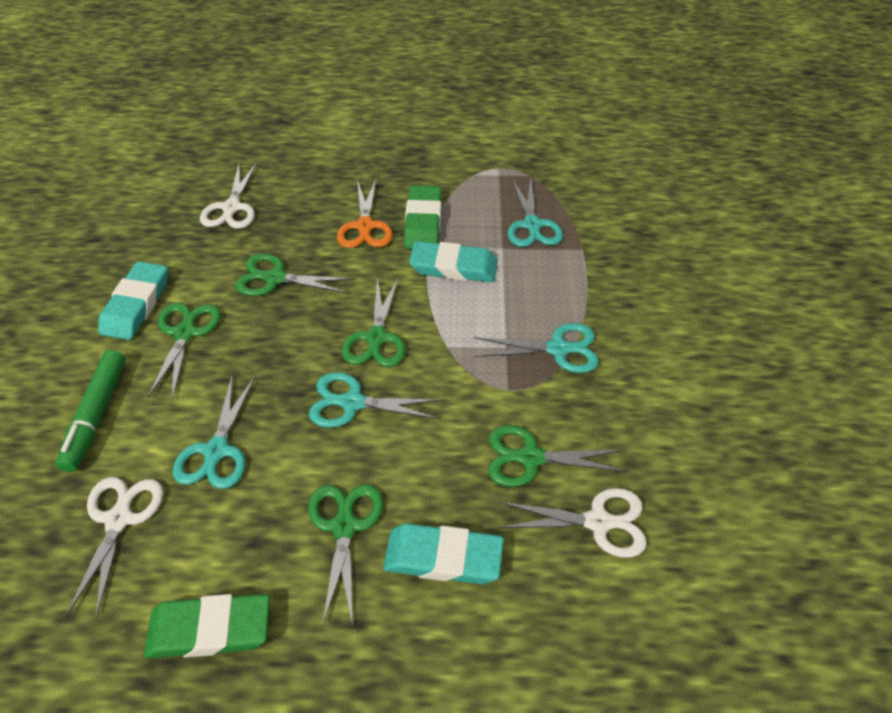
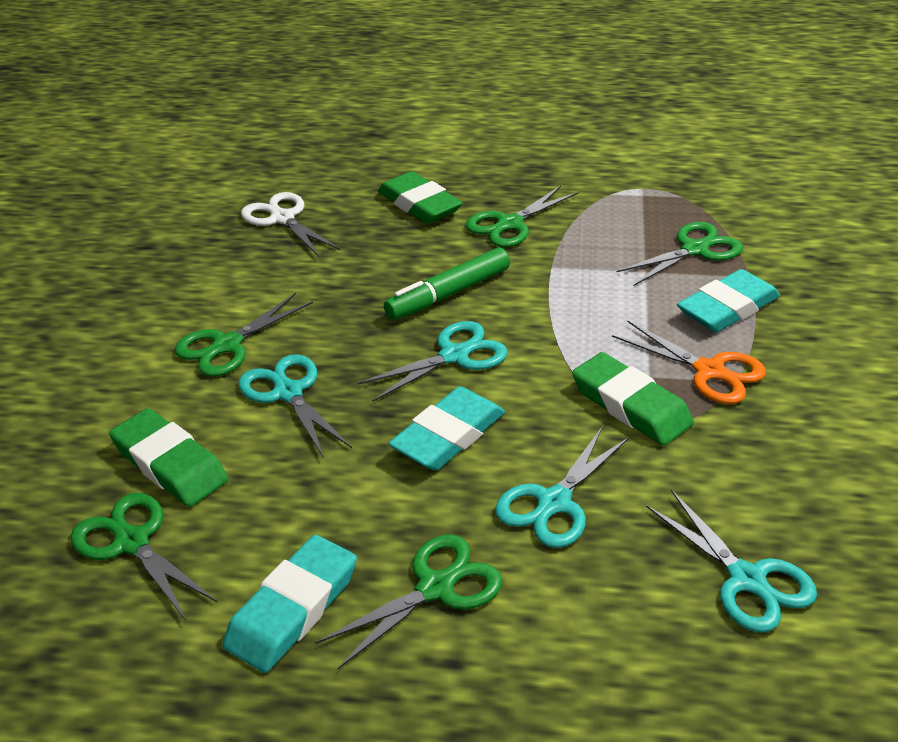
green eraser: 2 -> 3
white scissors: 3 -> 1

